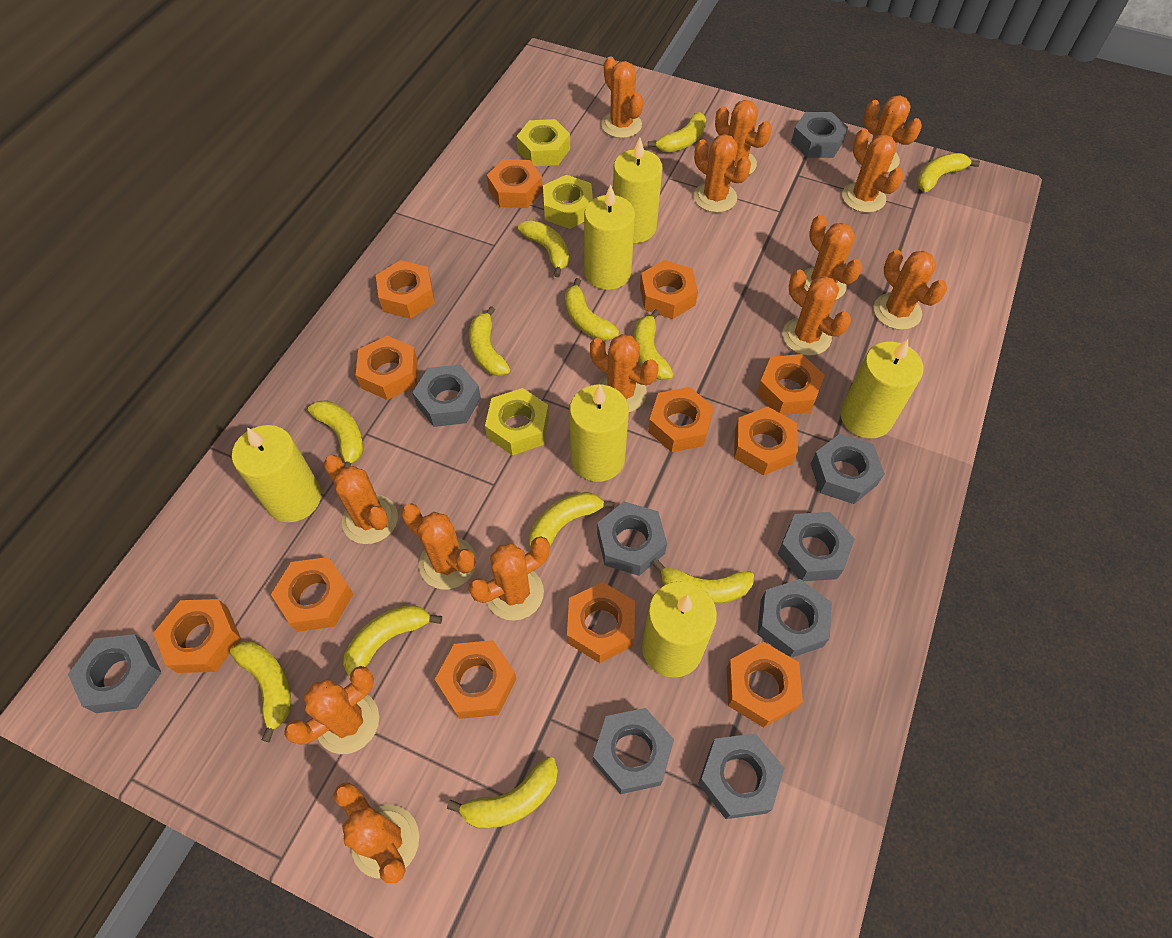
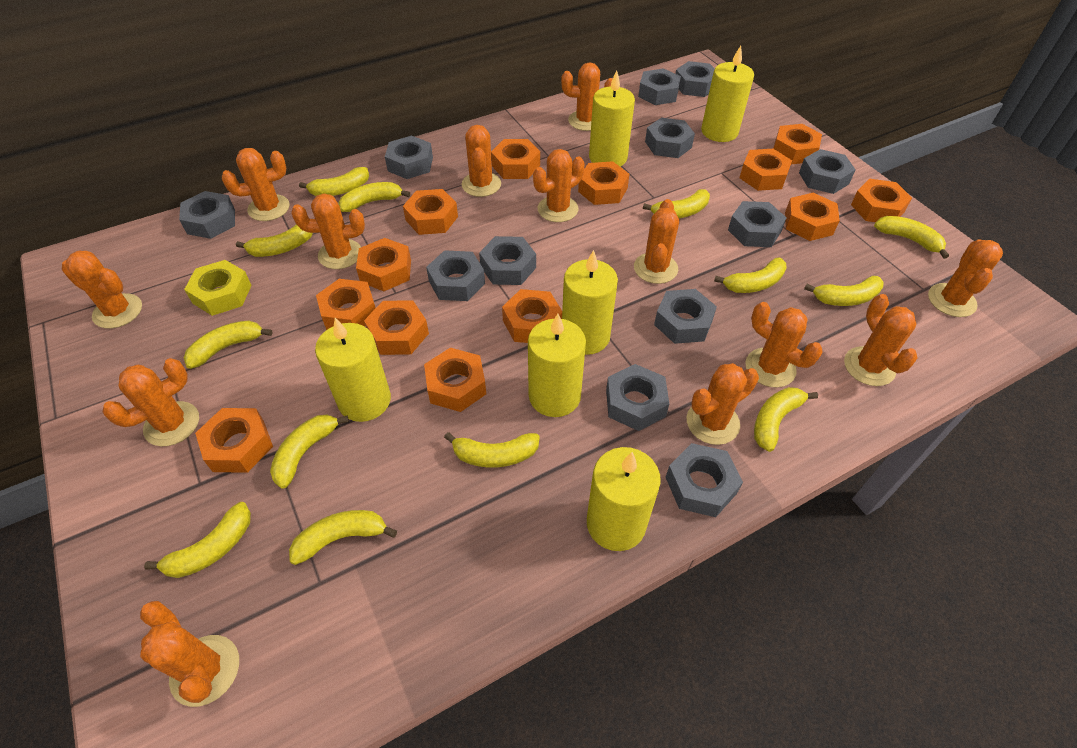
grey nut: 9 -> 12
orange cactus: 14 -> 13
orange nut: 12 -> 13
yellow banana: 12 -> 13
yellow nut: 3 -> 1

